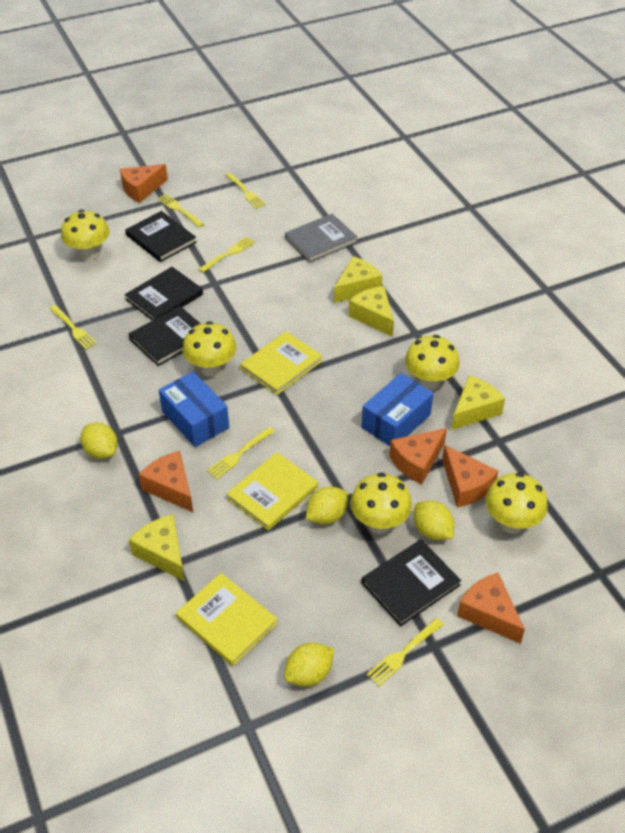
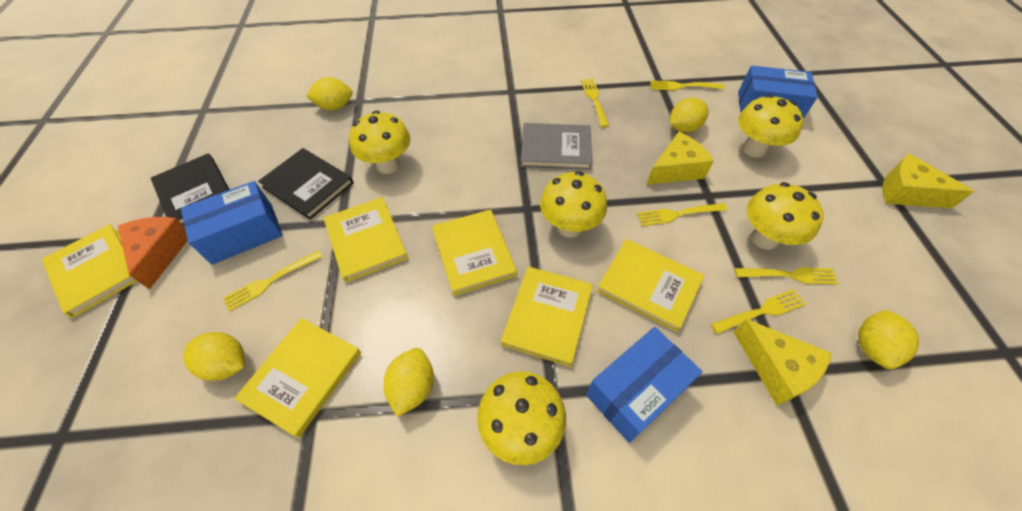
black book: 4 -> 2
blue box: 2 -> 3
orange cheese: 5 -> 1
yellow book: 3 -> 6
yellow cheese: 4 -> 3
yellow lemon: 4 -> 5

